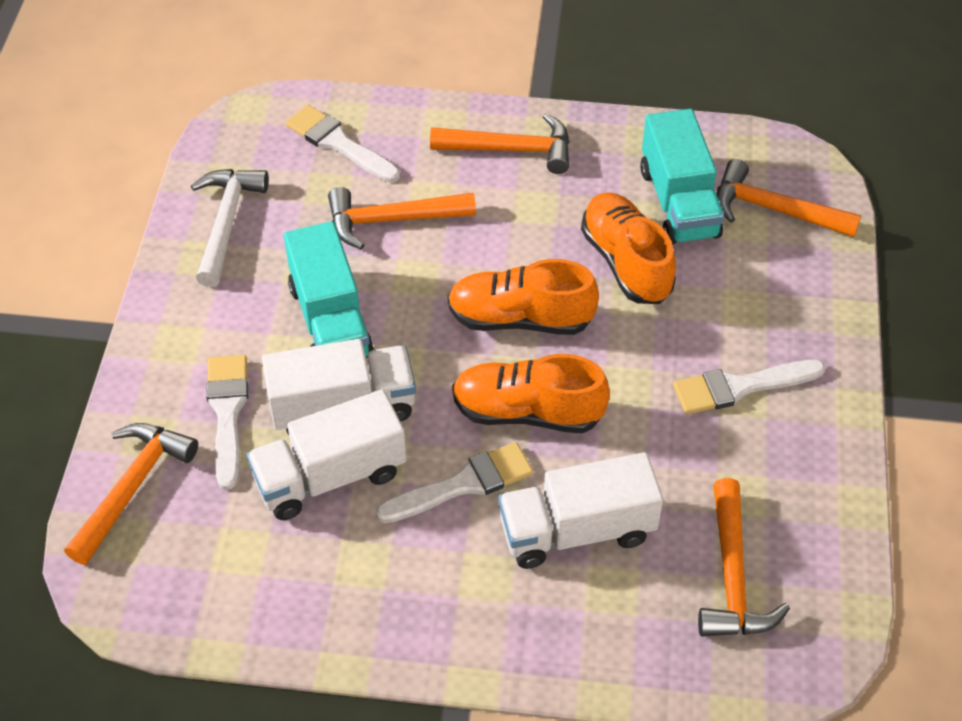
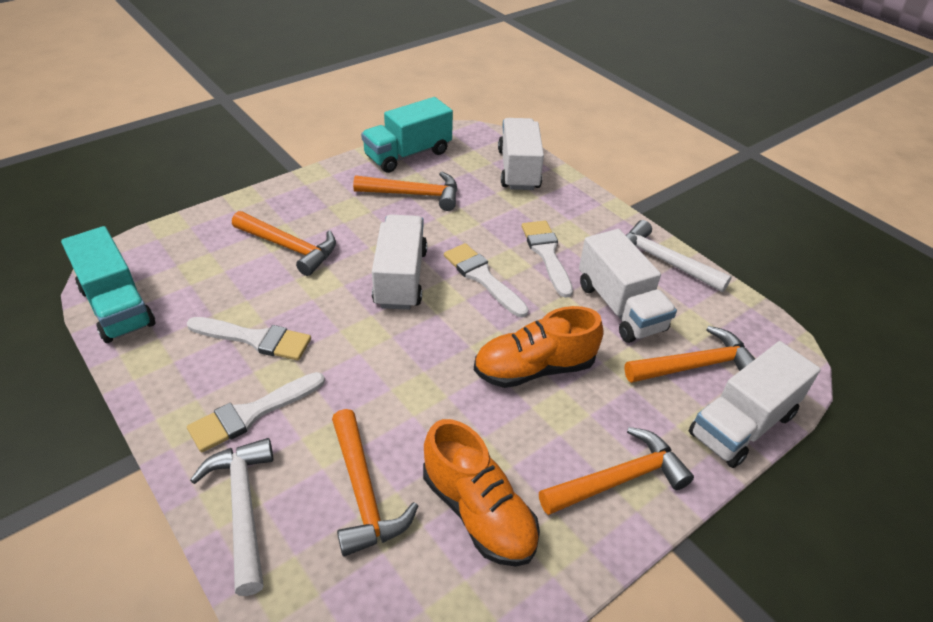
orange shoe: 3 -> 2
white hammer: 1 -> 2
white truck: 3 -> 4

